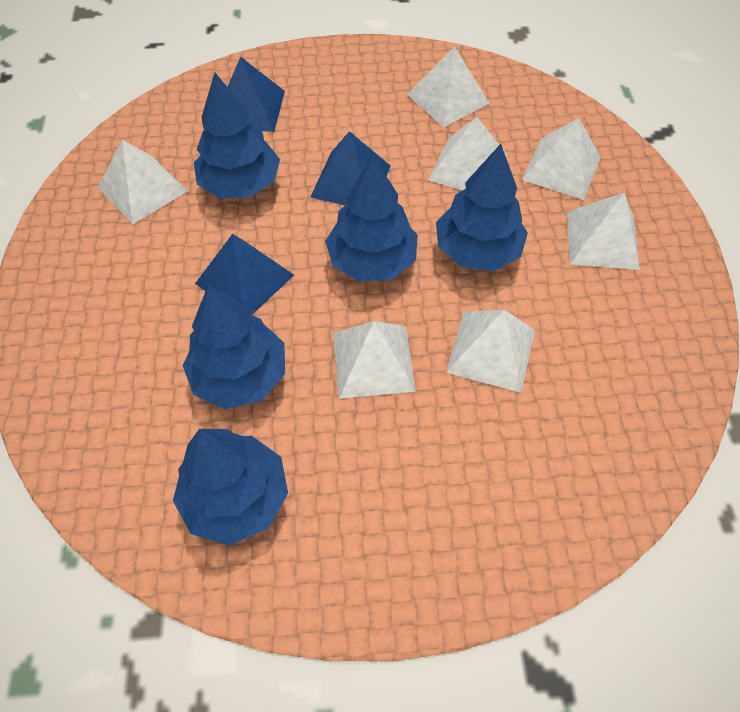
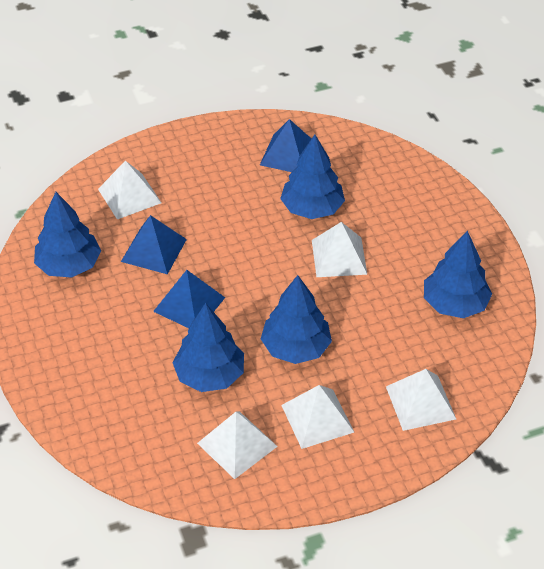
white pyramid: 7 -> 5

